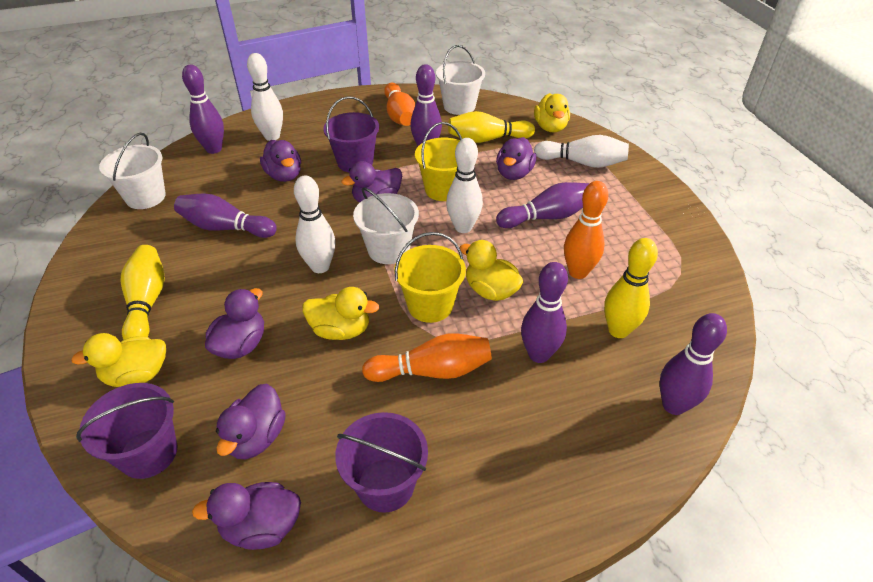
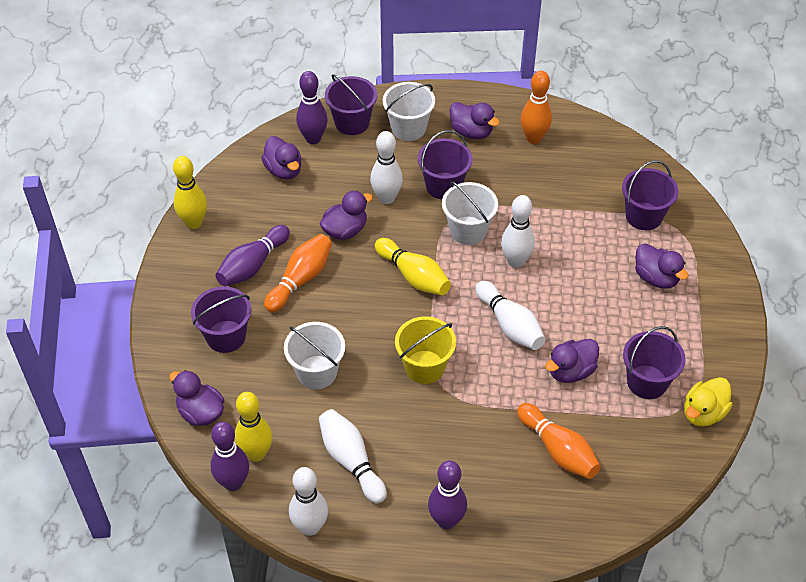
purple bowling pin: 6 -> 4
purple bucket: 3 -> 5
white bowling pin: 4 -> 5
yellow bucket: 2 -> 1
yellow duck: 4 -> 1

